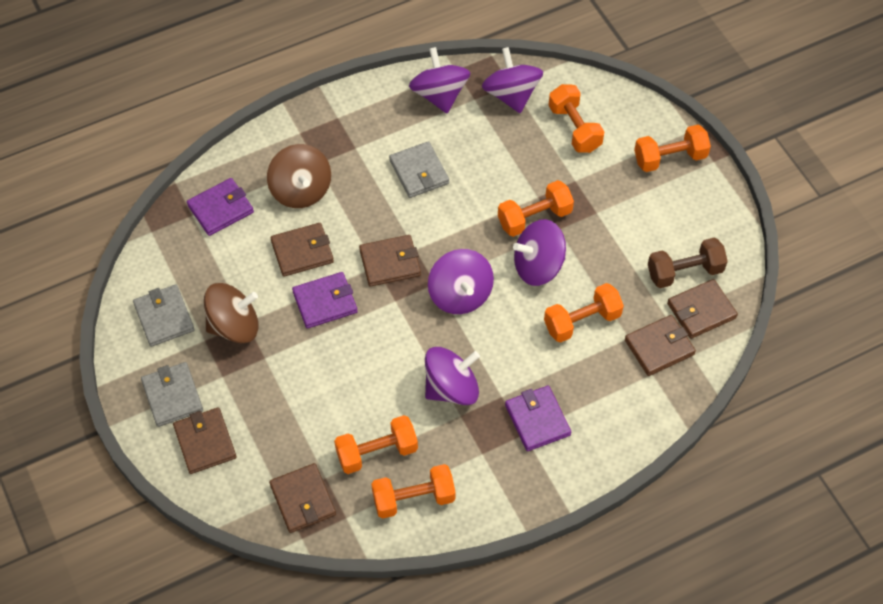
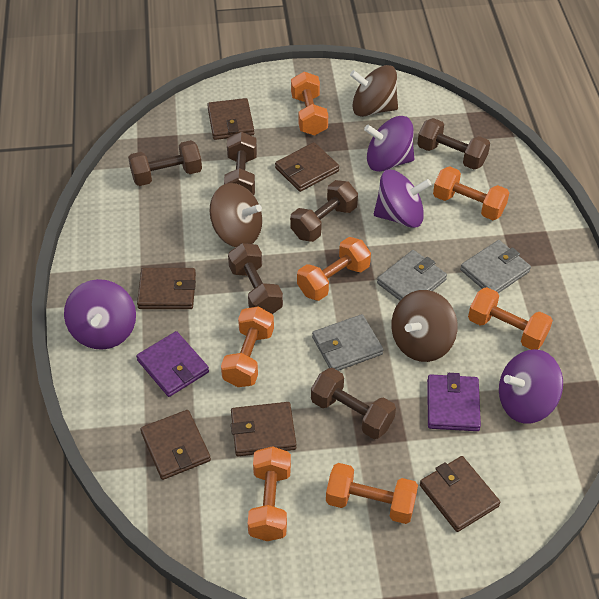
brown dumbbell: 1 -> 6
brown spinning top: 2 -> 3
orange dumbbell: 6 -> 7
purple spinning top: 5 -> 4
purple wallet: 3 -> 2

